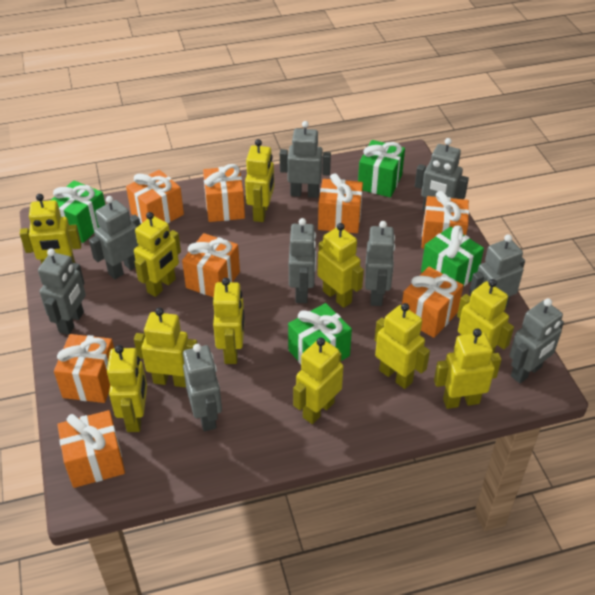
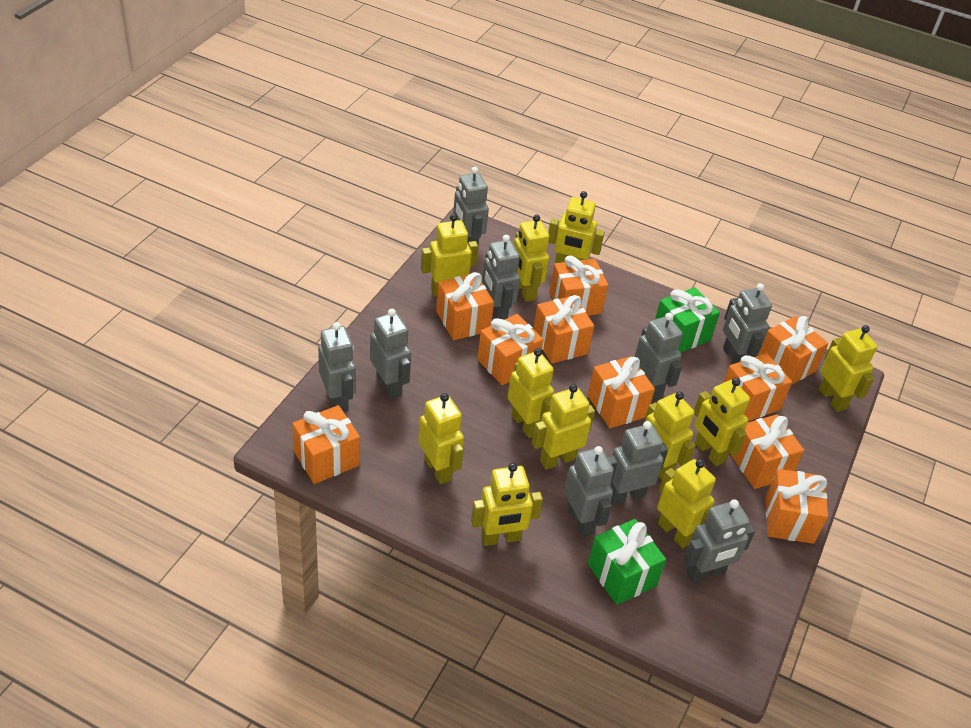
green gift: 4 -> 2
orange gift: 8 -> 10

